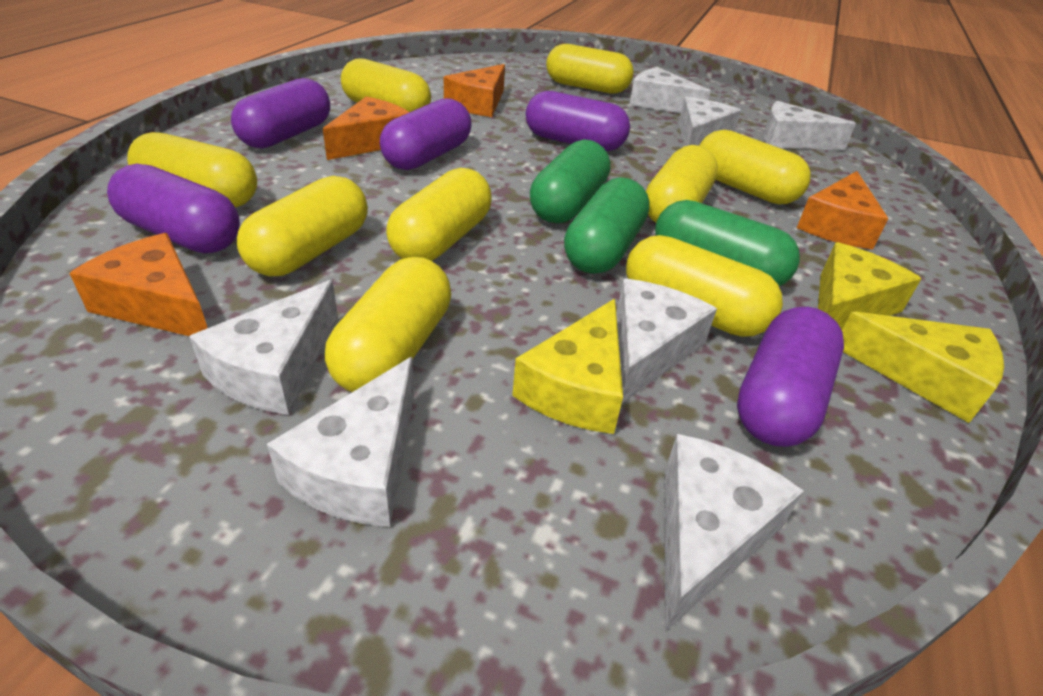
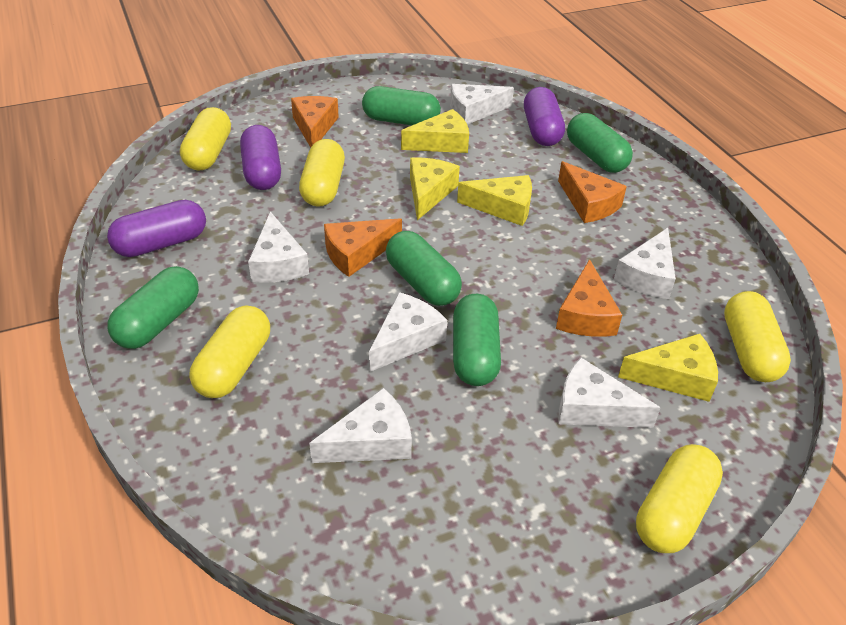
green capsule: 3 -> 5
purple capsule: 5 -> 3
white cheese: 7 -> 6
yellow capsule: 9 -> 5
yellow cheese: 3 -> 4

